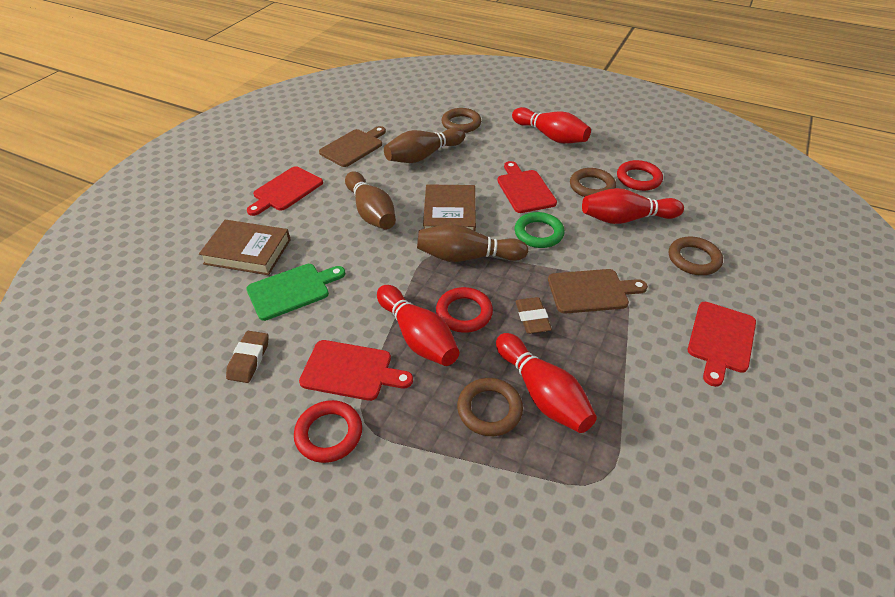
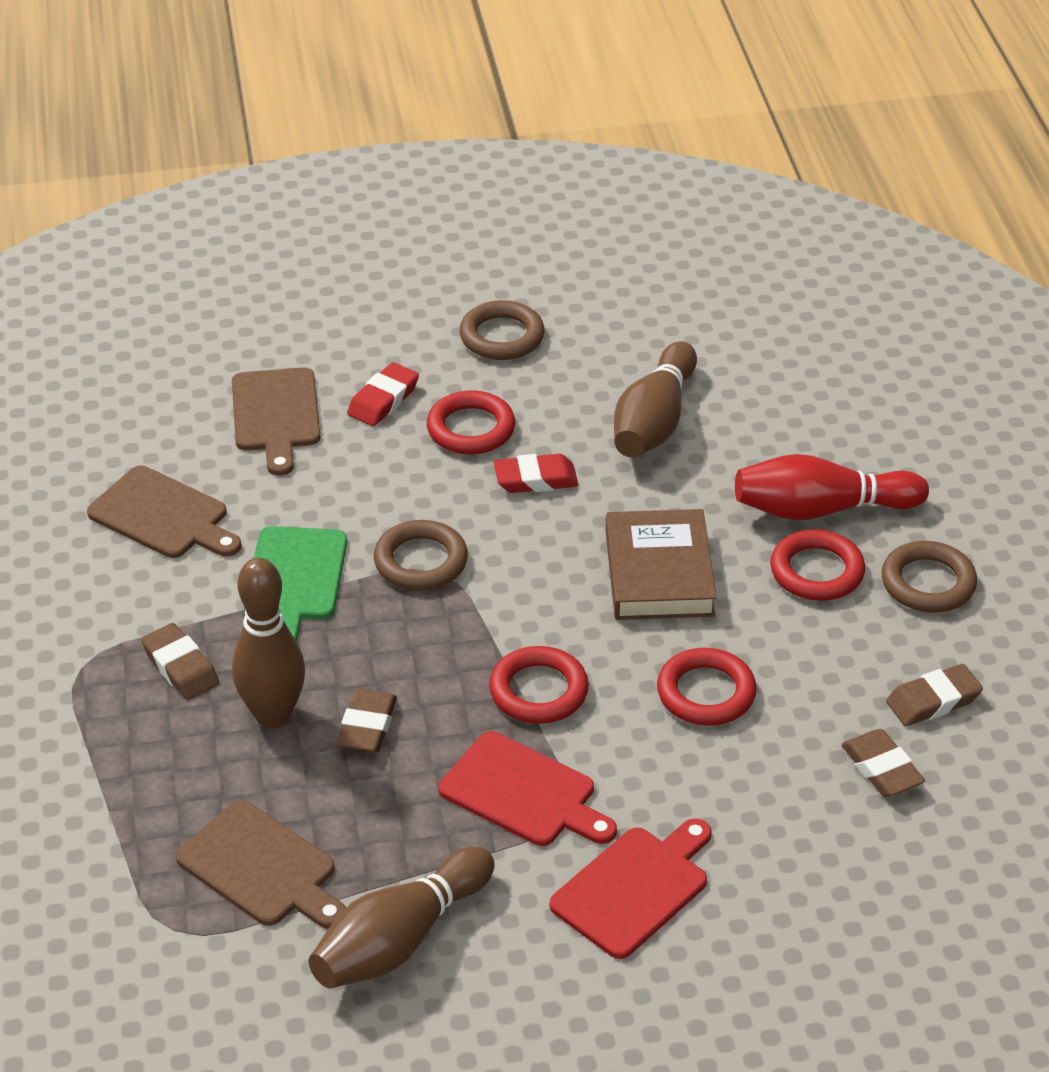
brown book: 2 -> 1
brown cutting board: 2 -> 3
brown eraser: 2 -> 4
brown ring: 4 -> 3
green ring: 1 -> 0
red bowling pin: 4 -> 1
red cutting board: 4 -> 2
red eraser: 0 -> 2
red ring: 3 -> 4

